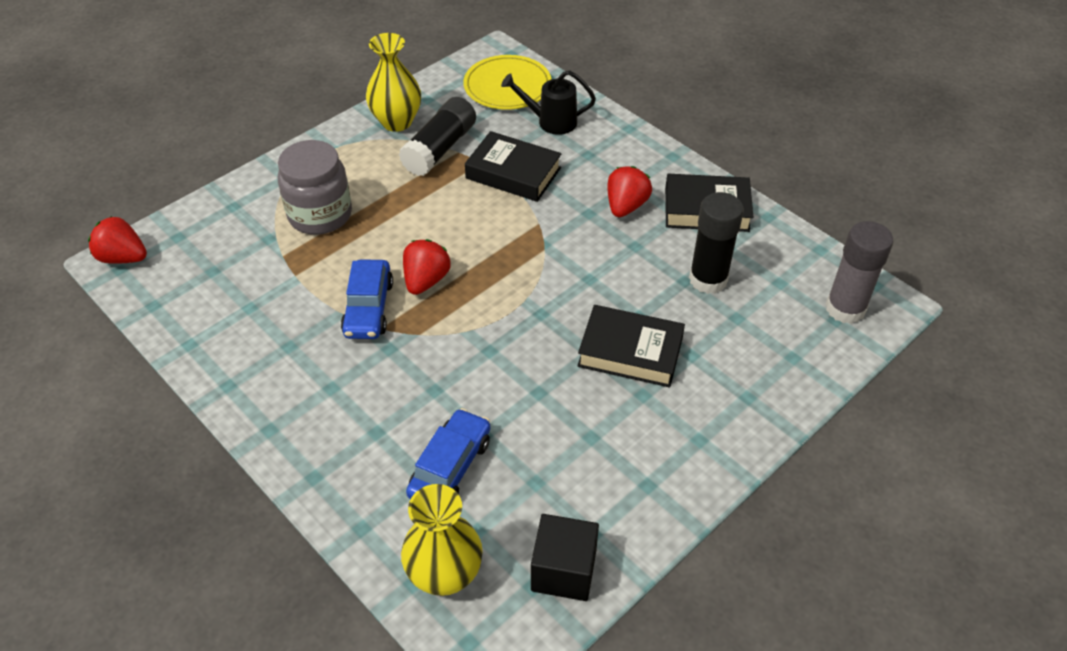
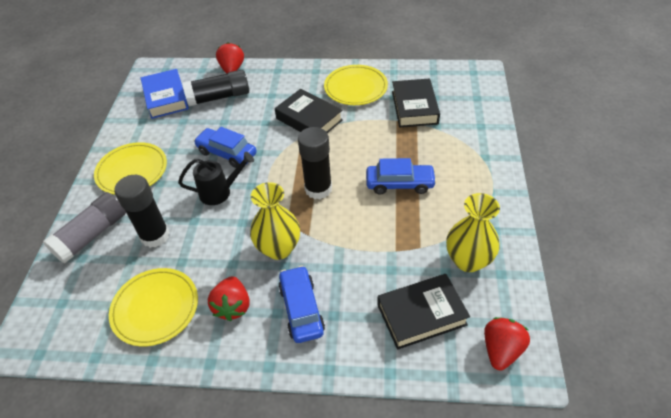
black cube: 1 -> 0
black glue stick: 2 -> 3
blue book: 0 -> 1
blue car: 2 -> 3
grey jar: 1 -> 0
yellow plate: 1 -> 3

